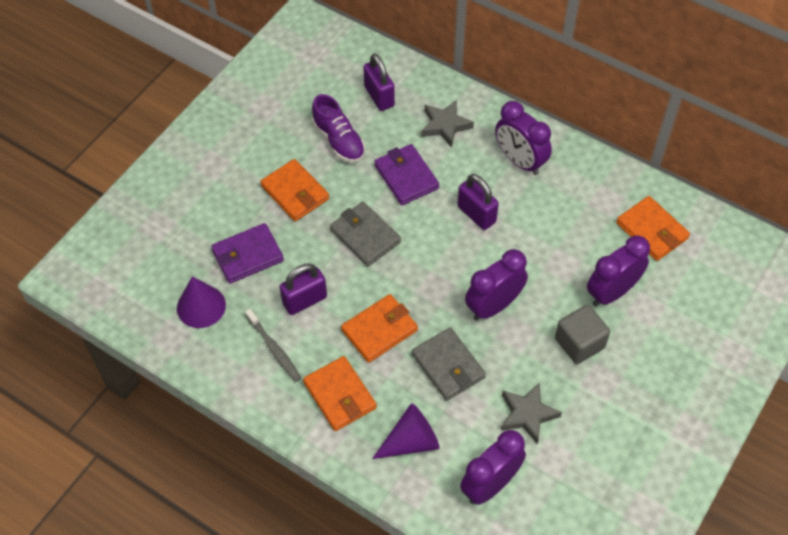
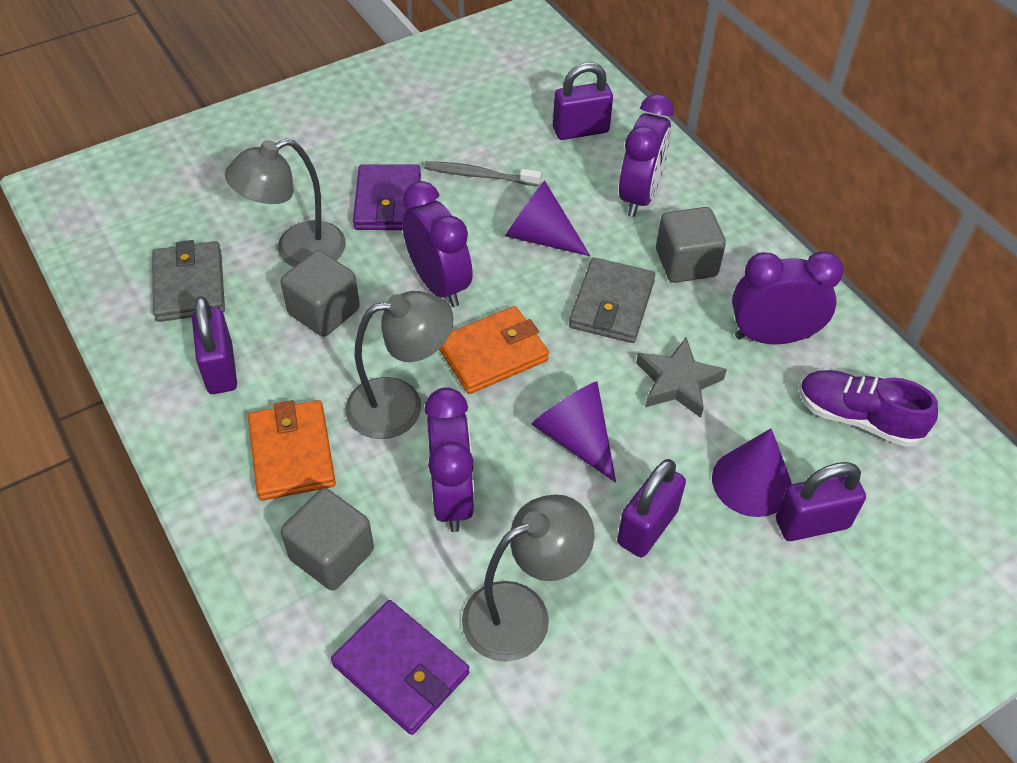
grey cube: 1 -> 3
grey lamp: 0 -> 3
grey star: 2 -> 1
orange wallet: 4 -> 2
purple cone: 2 -> 3
purple padlock: 3 -> 4

